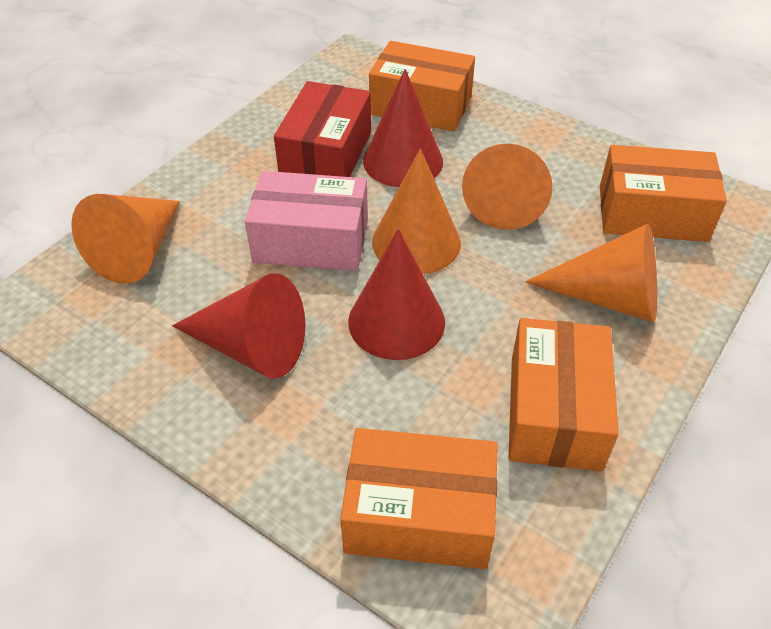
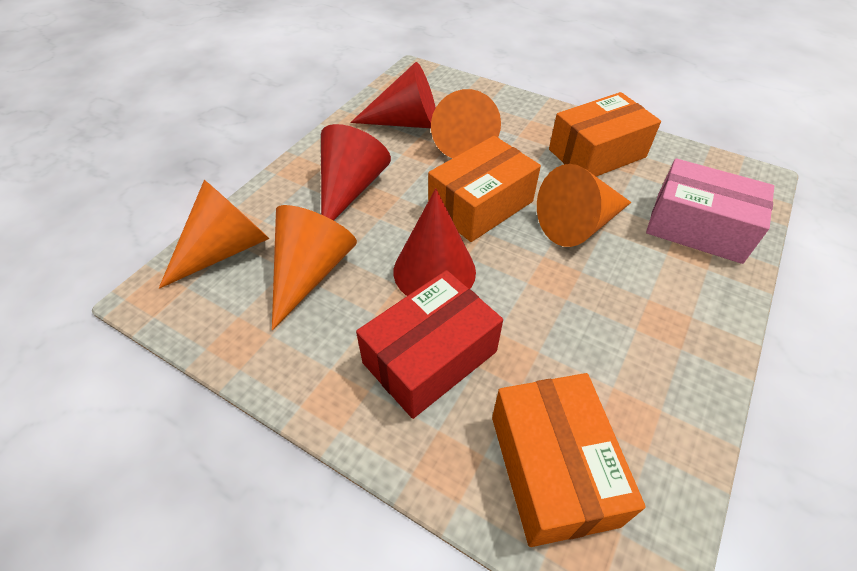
orange box: 4 -> 3

